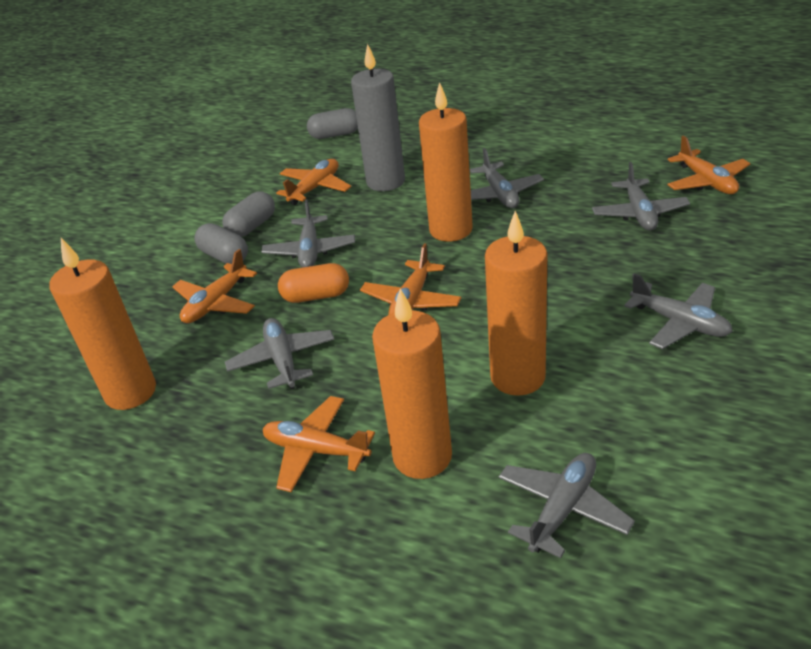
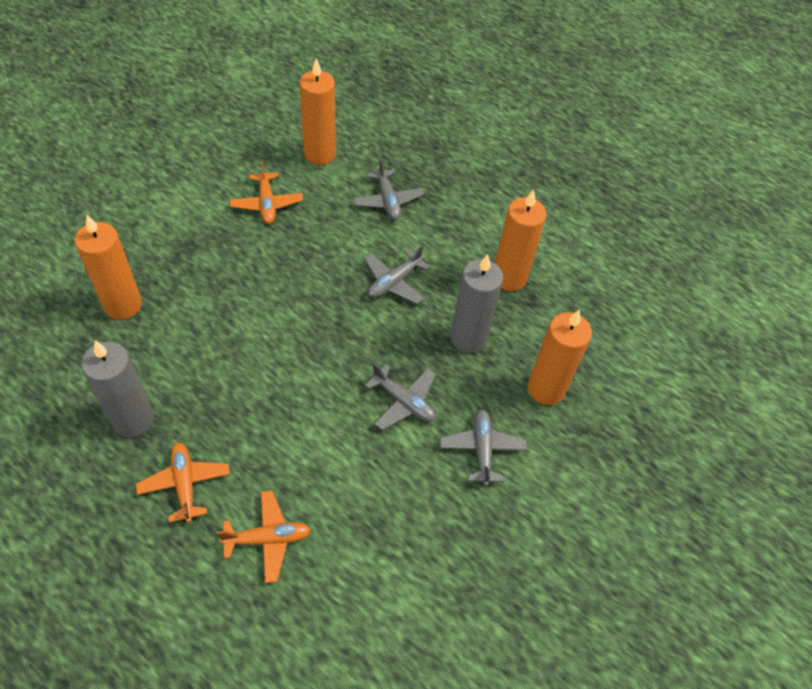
grey candle: 1 -> 2
grey capsule: 3 -> 0
grey plane: 6 -> 4
orange capsule: 1 -> 0
orange plane: 5 -> 3

